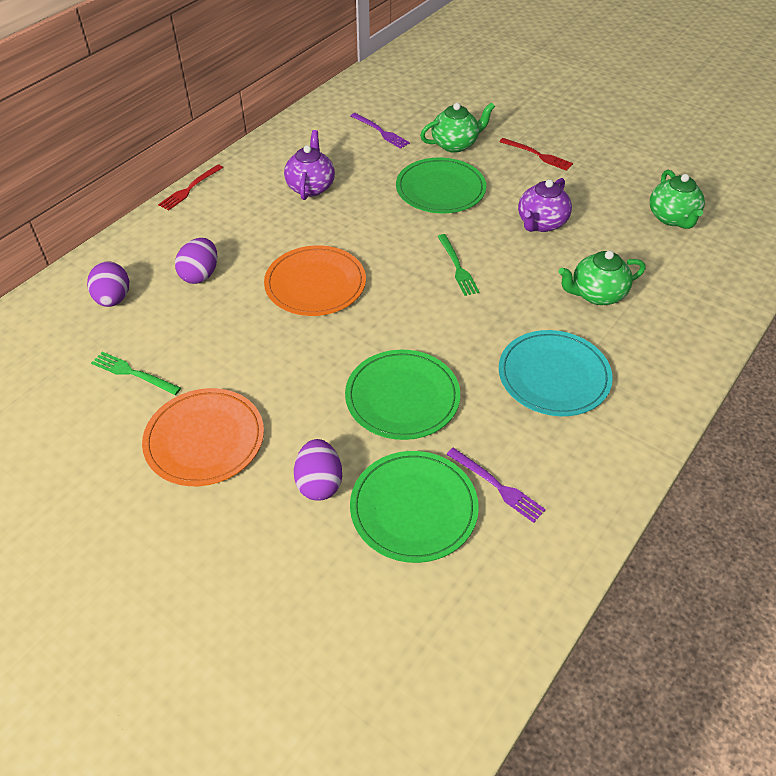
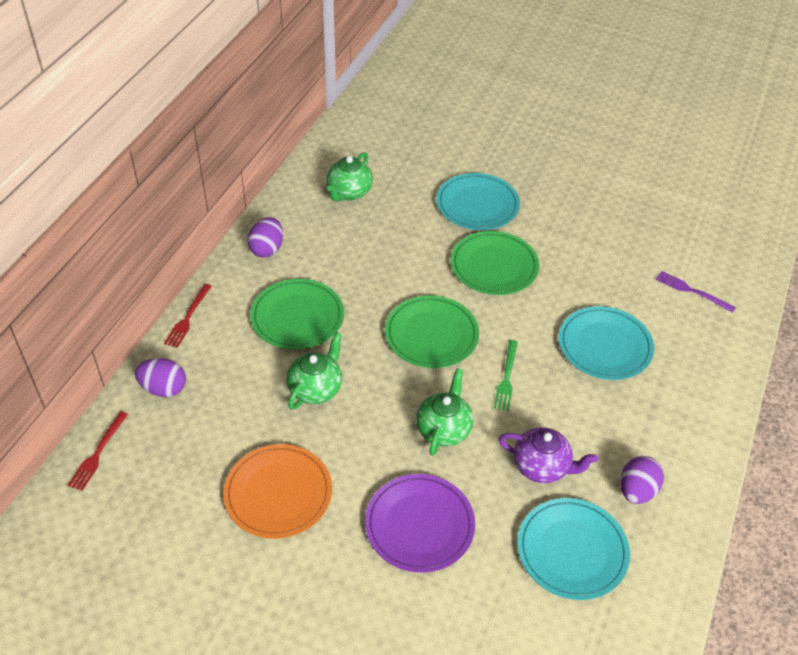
green fork: 2 -> 1
orange plate: 2 -> 1
purple fork: 2 -> 1
purple plate: 0 -> 1
purple teapot: 2 -> 1
turquoise plate: 1 -> 3

